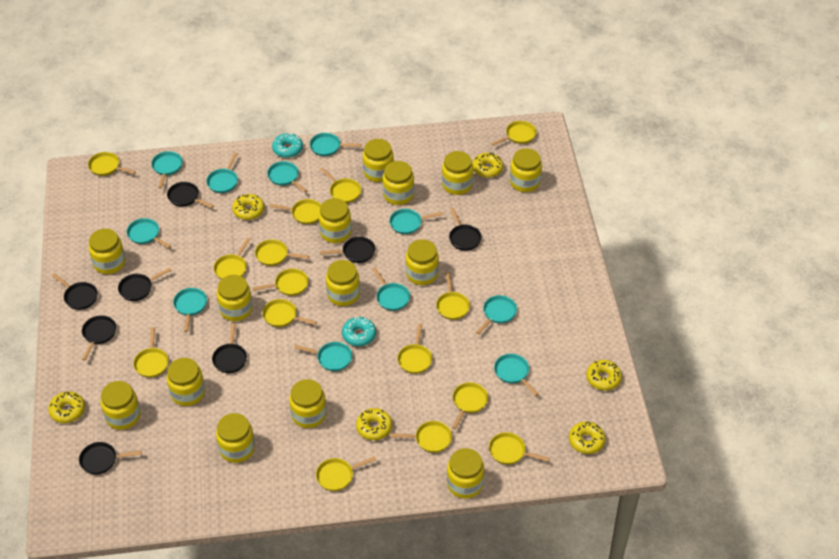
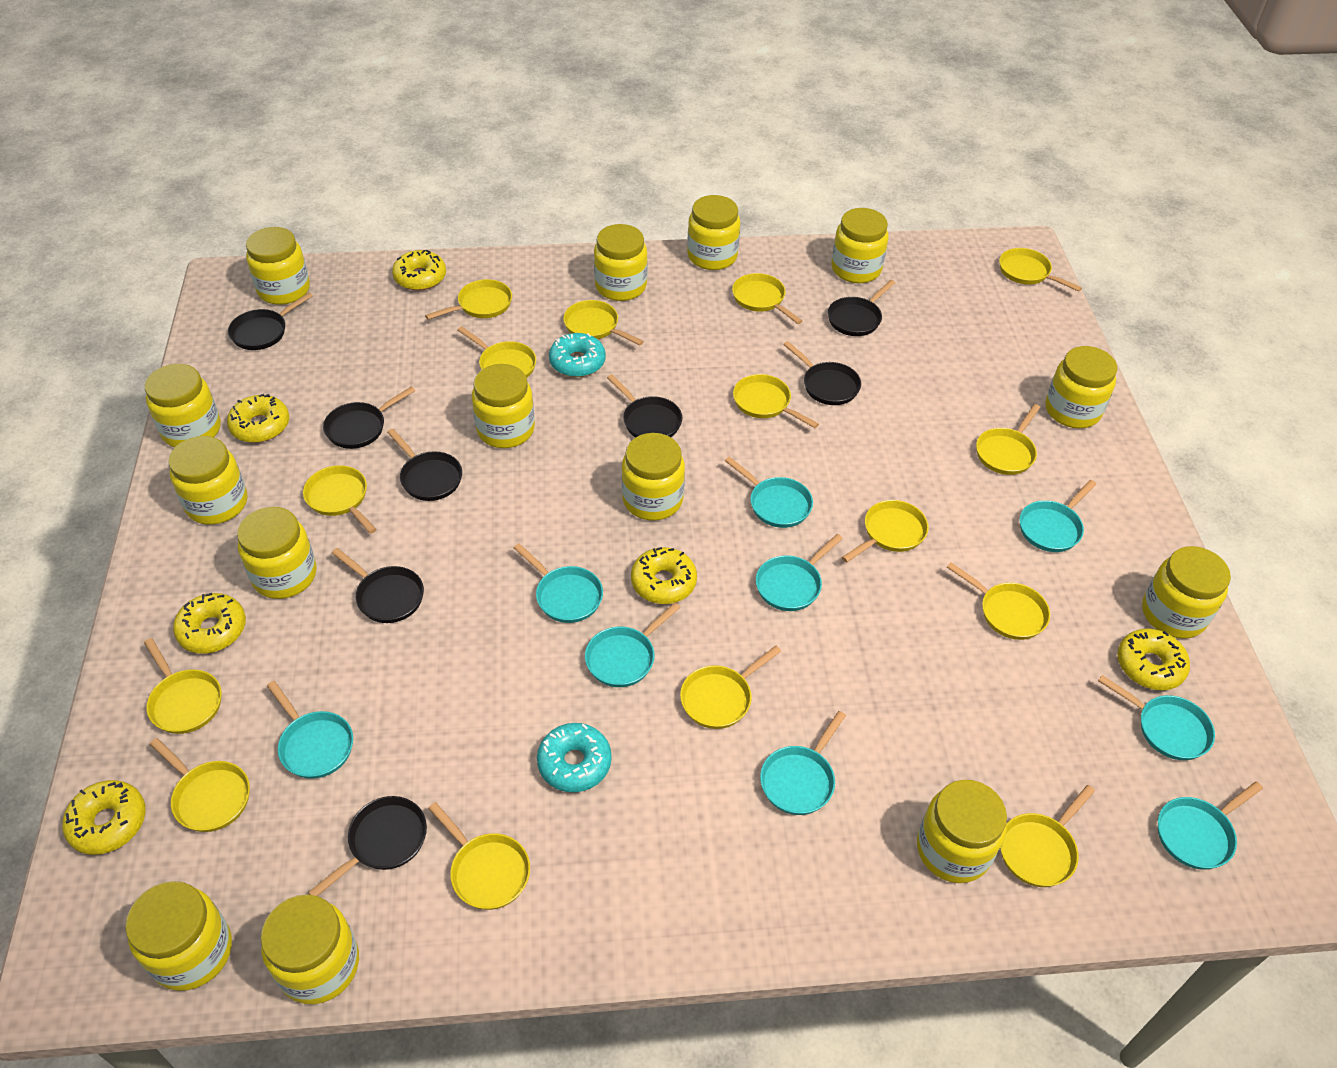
turquoise pan: 11 -> 9

